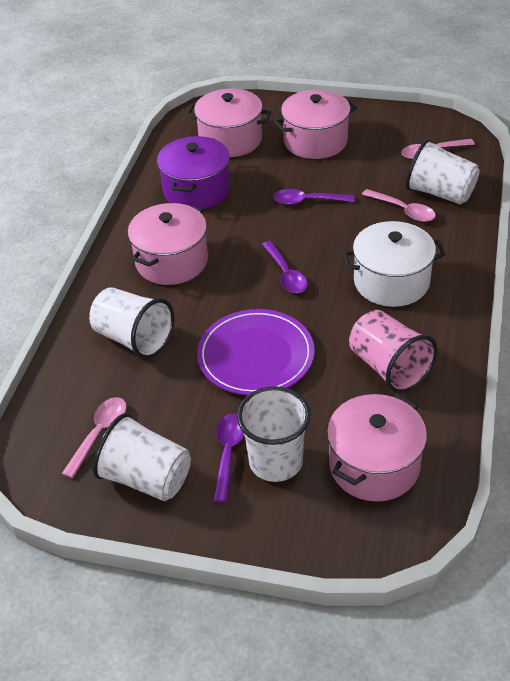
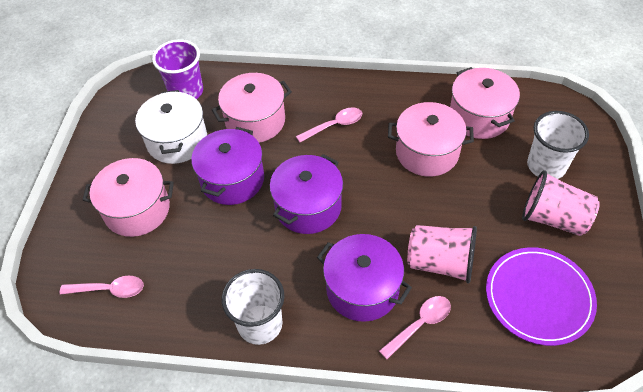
pink cup: 1 -> 2
purple cup: 0 -> 1
purple pot: 1 -> 3
purple spoon: 3 -> 0
white cup: 4 -> 2

